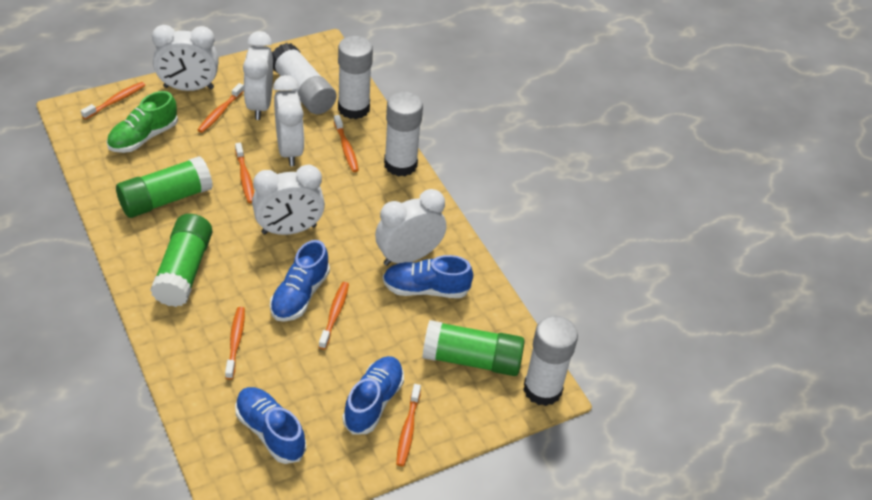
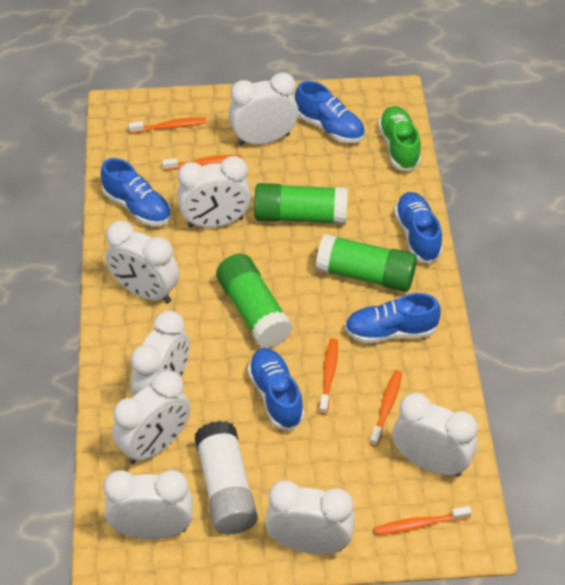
blue shoe: 4 -> 5
orange toothbrush: 7 -> 5
white clock: 5 -> 8
white glue stick: 4 -> 1

